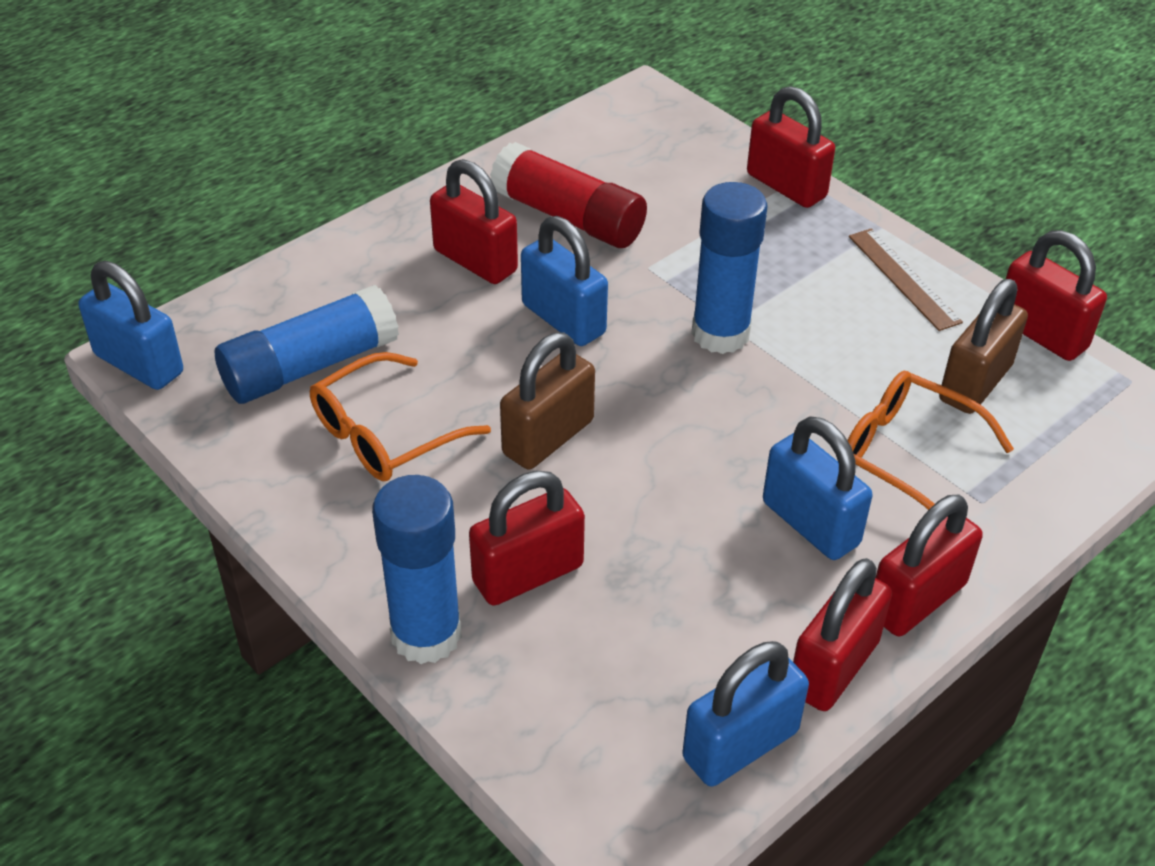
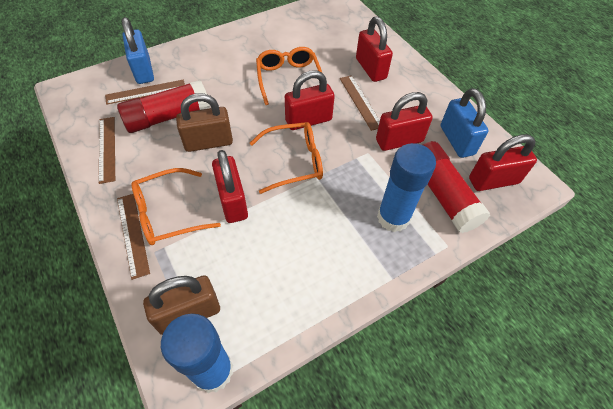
blue glue stick: 3 -> 2
blue padlock: 4 -> 2
brown ruler: 1 -> 4
orange glasses: 2 -> 3
red glue stick: 1 -> 2
red padlock: 6 -> 5

